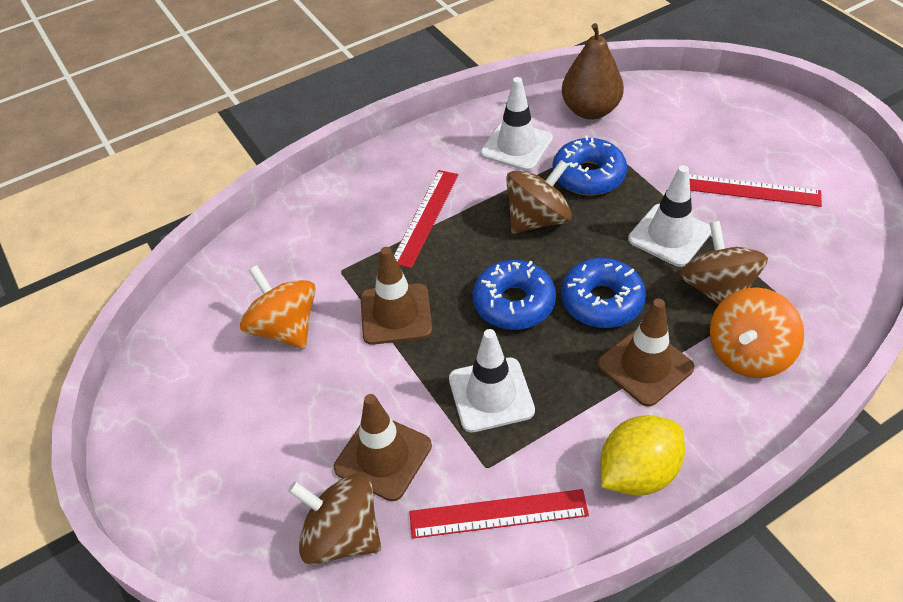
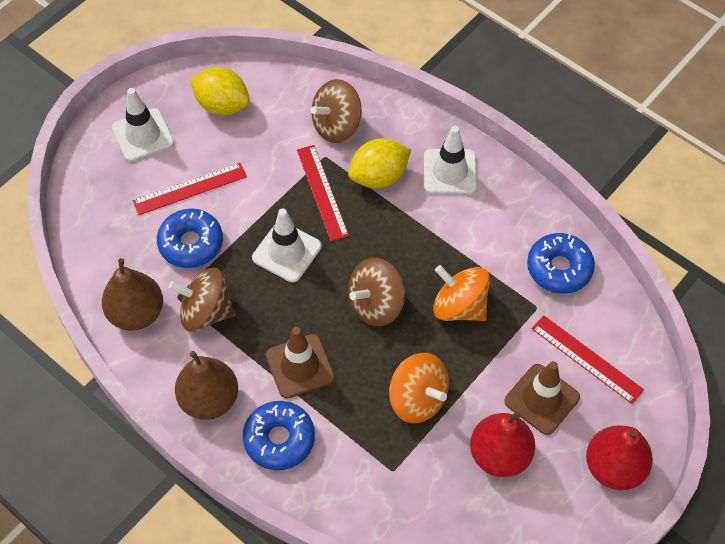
brown pear: 1 -> 2
brown traffic cone: 3 -> 2
red pear: 0 -> 2
yellow lemon: 1 -> 2

